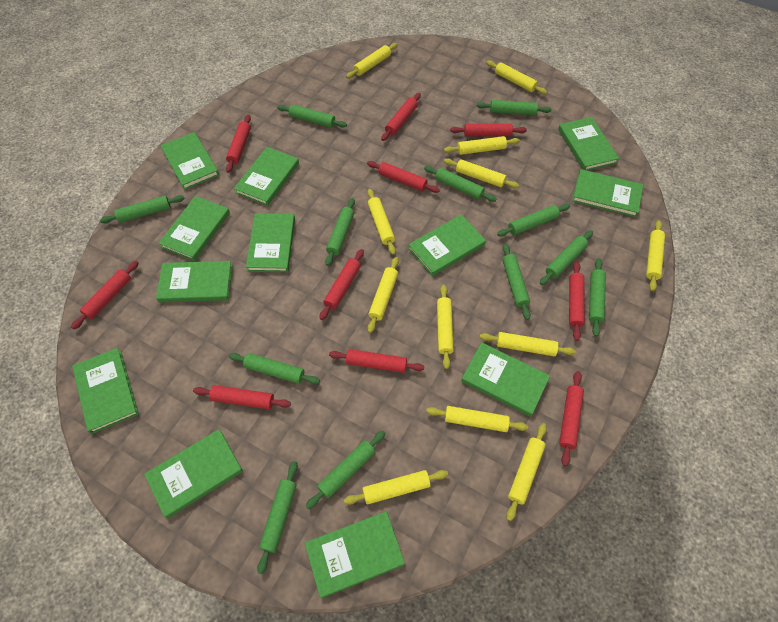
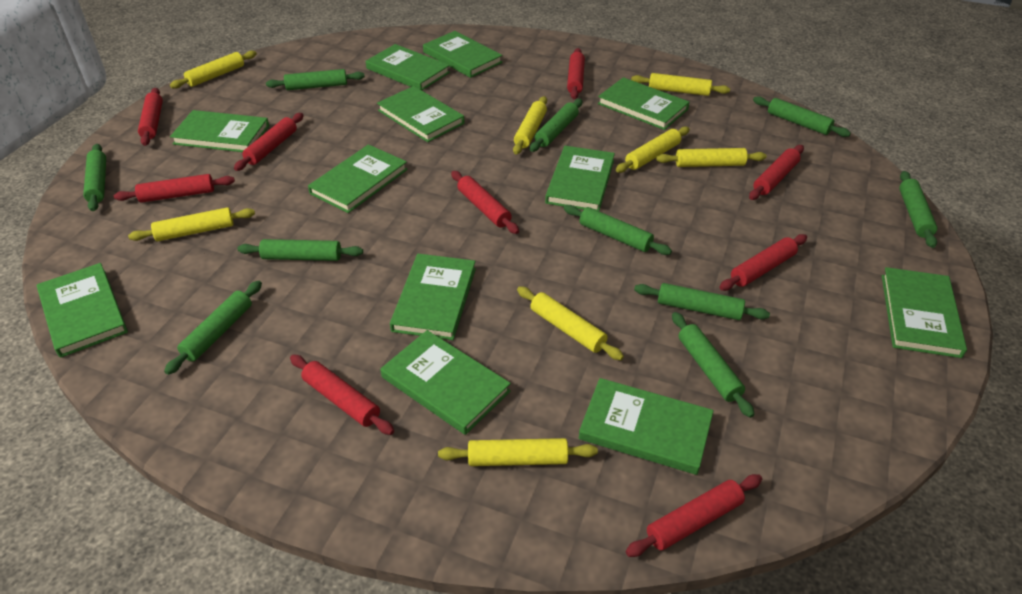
green rolling pin: 12 -> 10
red rolling pin: 10 -> 9
yellow rolling pin: 12 -> 8

